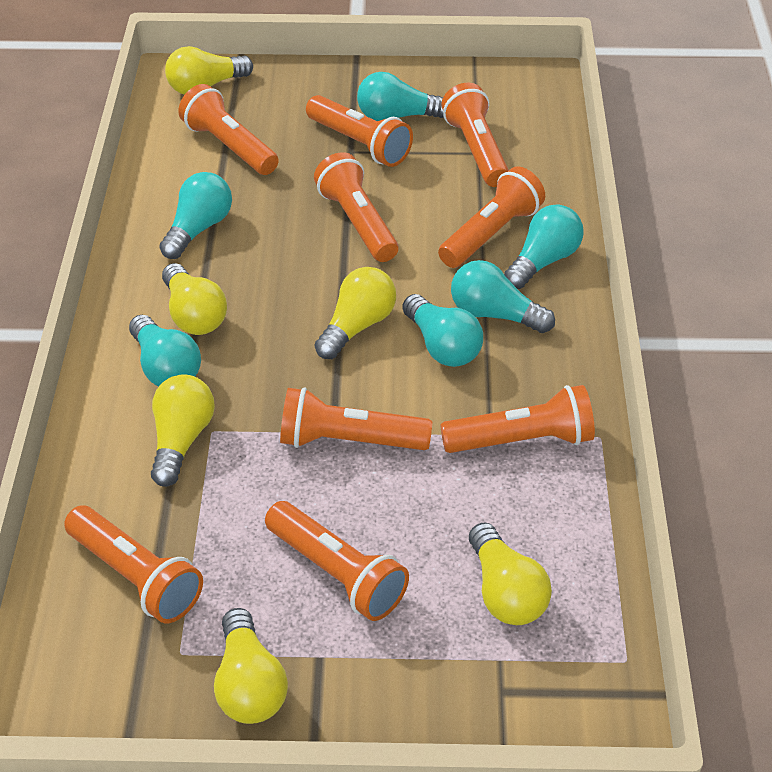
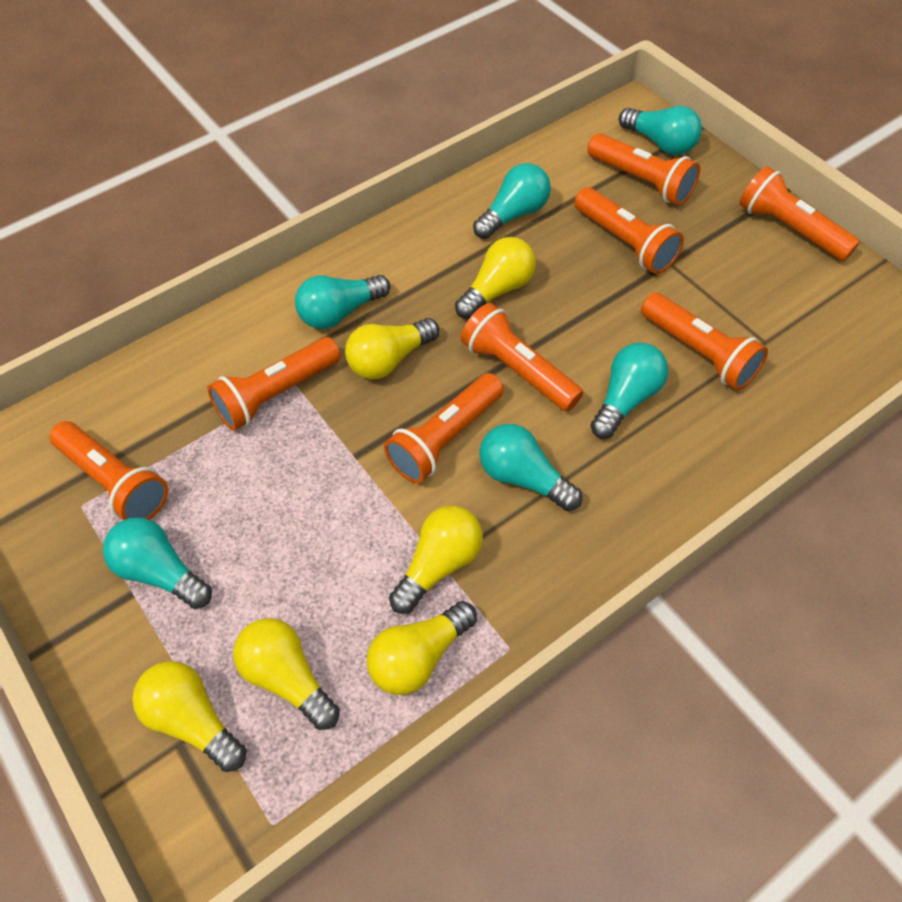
orange flashlight: 9 -> 8

